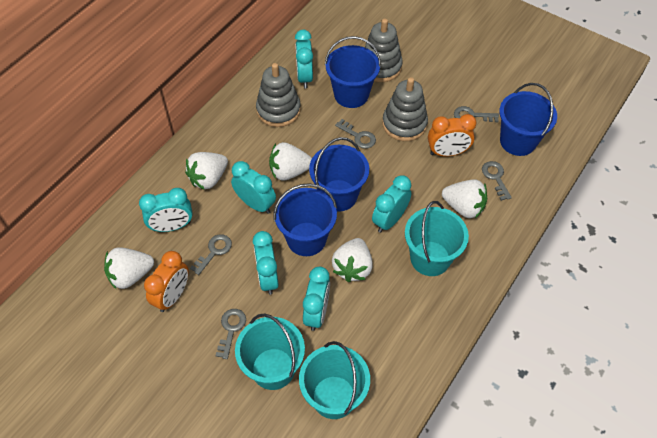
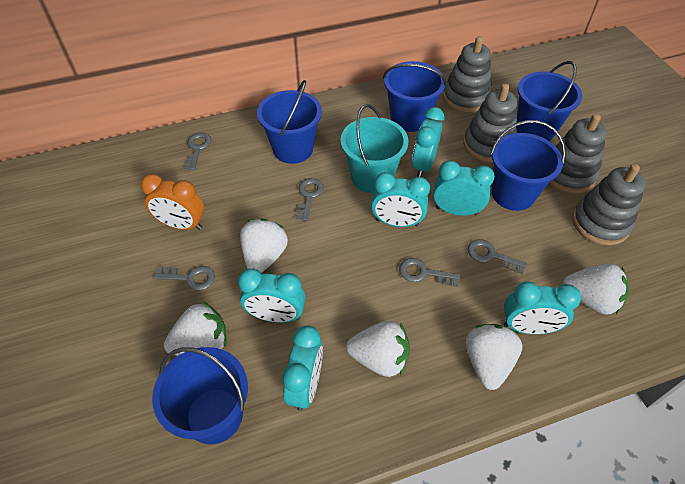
blue bucket: 4 -> 5
grey stacking toy: 3 -> 4
orange clock: 2 -> 1
turquoise bucket: 3 -> 1

